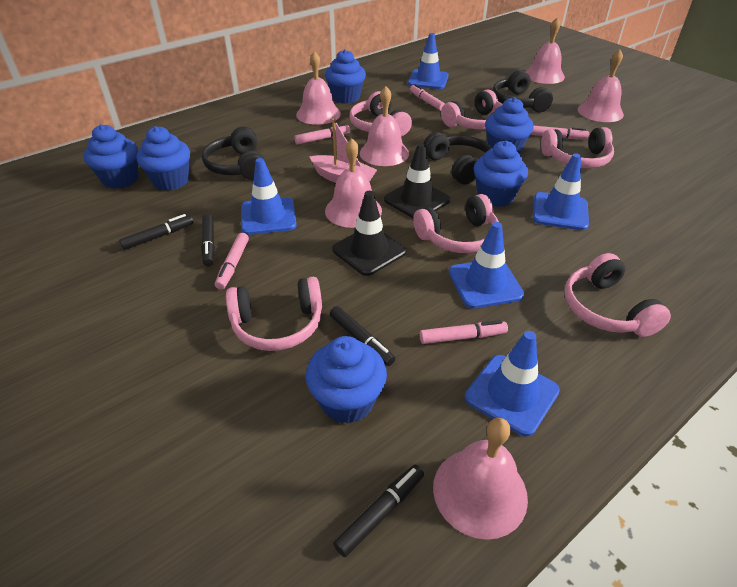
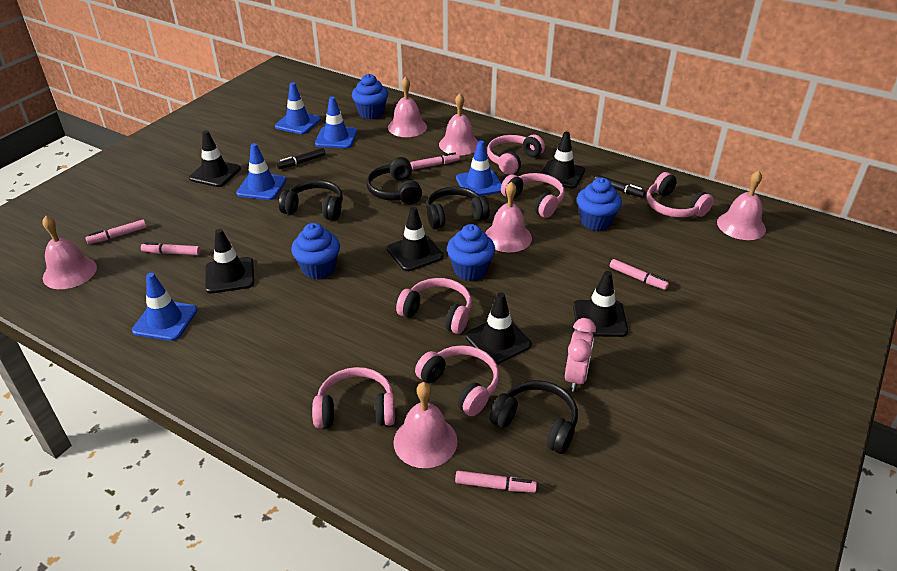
black headphones: 3 -> 4
black marker: 4 -> 2
black traffic cone: 2 -> 6
blue cupcake: 6 -> 4
pink boat: 1 -> 0
pink clock: 0 -> 1

